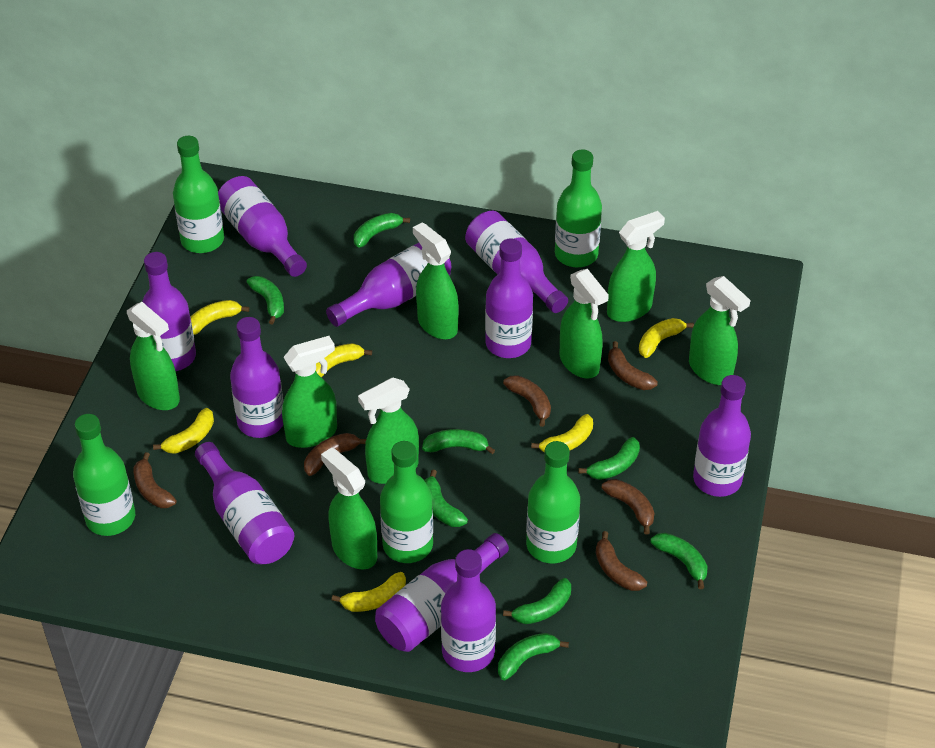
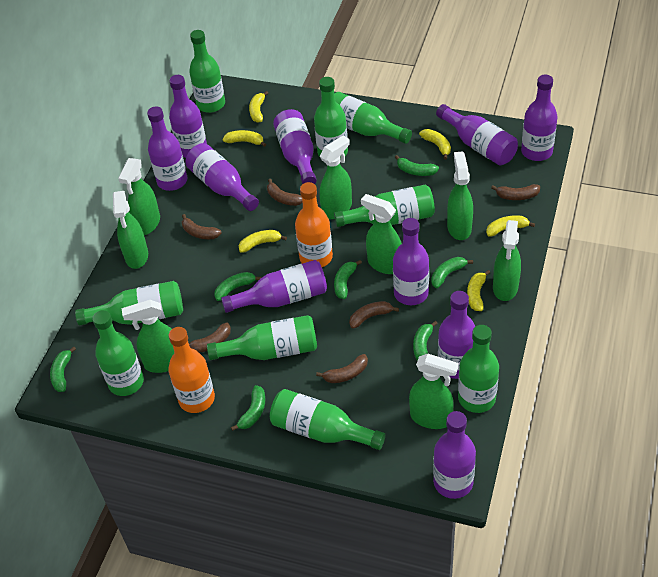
green banana: 8 -> 7
green bottle: 5 -> 9
orange bottle: 0 -> 2

